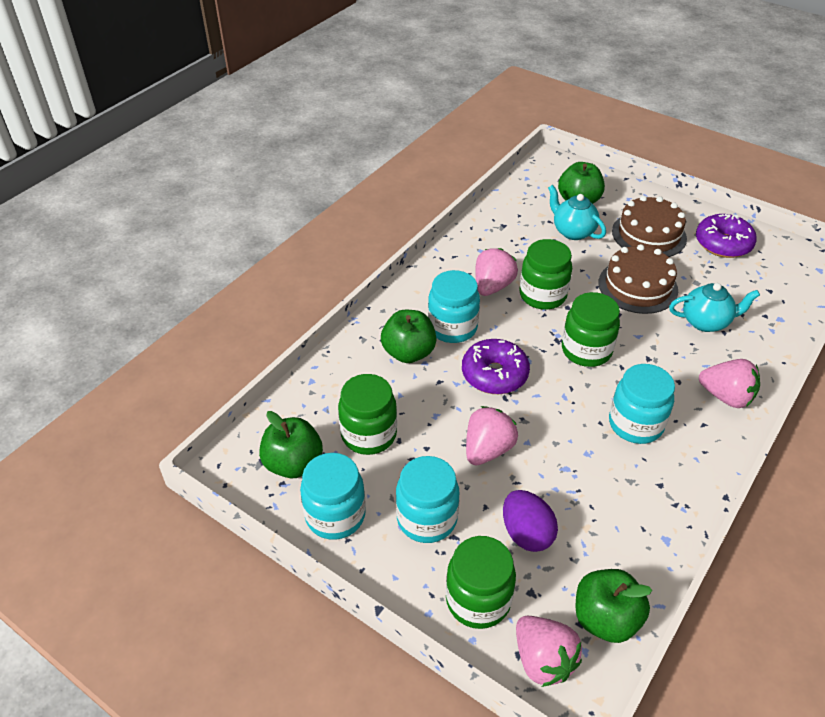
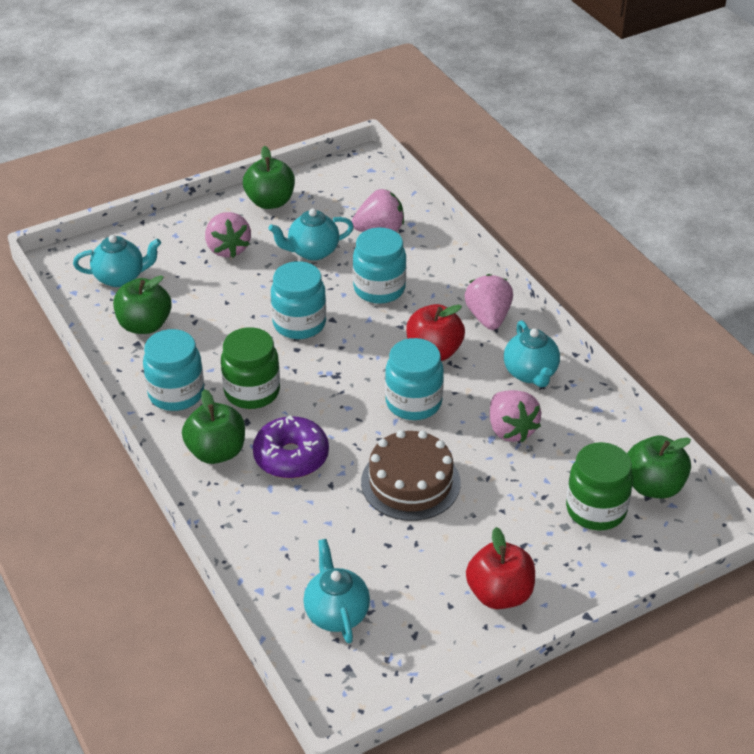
brown cake: 2 -> 1
green jar: 4 -> 2
purple donut: 2 -> 1
purple egg: 1 -> 0
red apple: 0 -> 2
turquoise teapot: 2 -> 4

